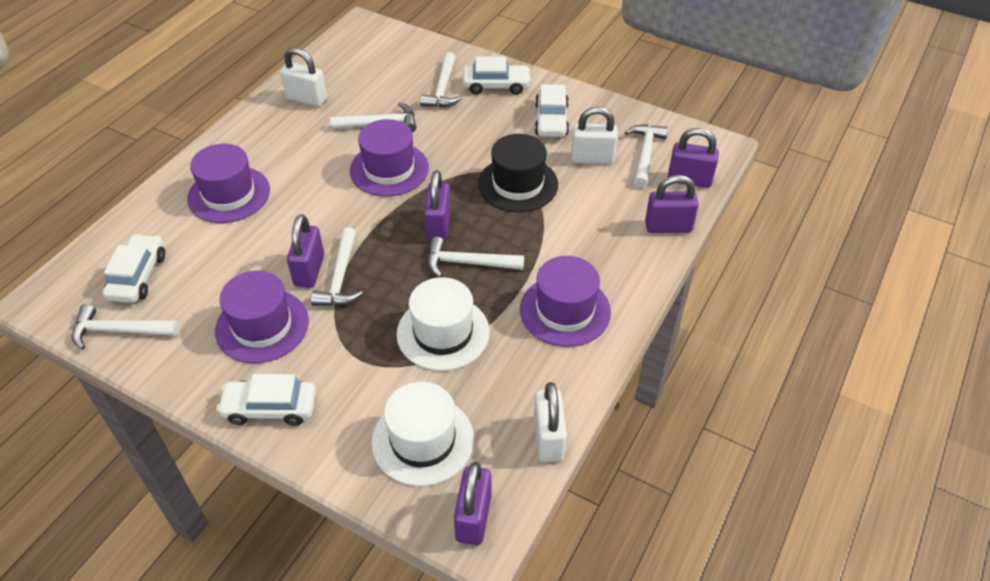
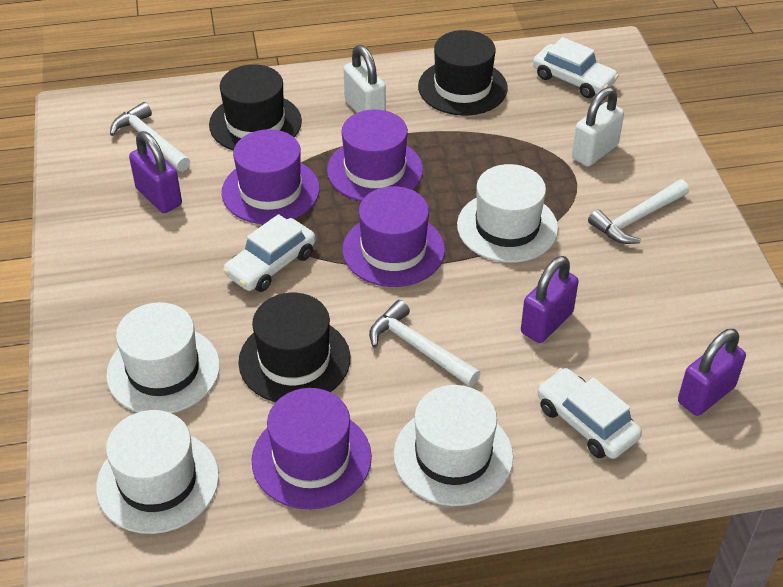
black hat: 1 -> 3
purple padlock: 5 -> 3
white car: 4 -> 3
white hammer: 6 -> 3
white hat: 2 -> 4
white padlock: 3 -> 2

